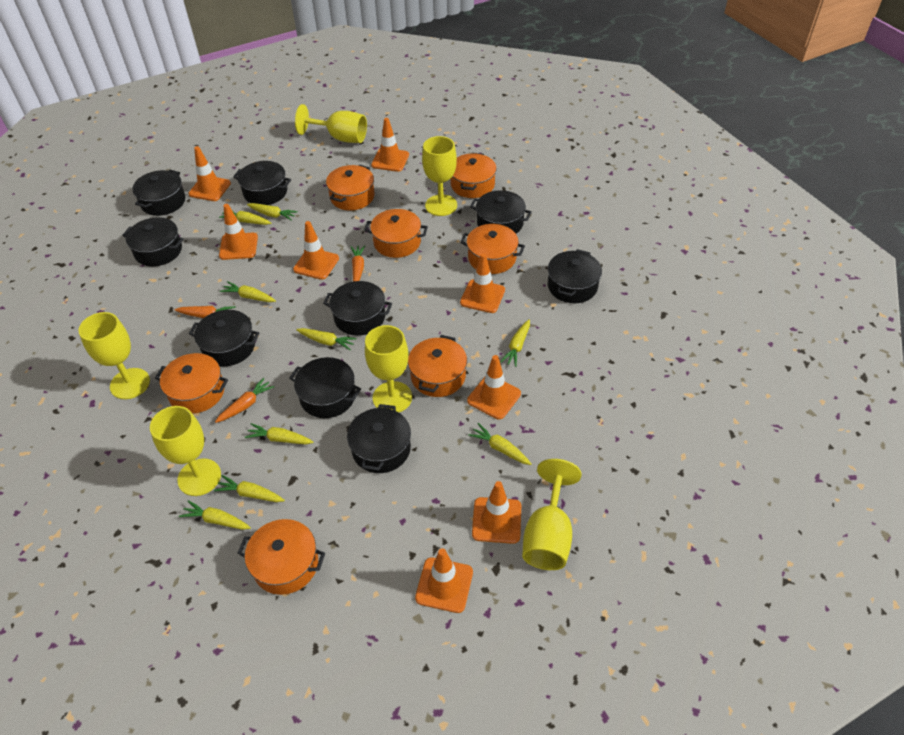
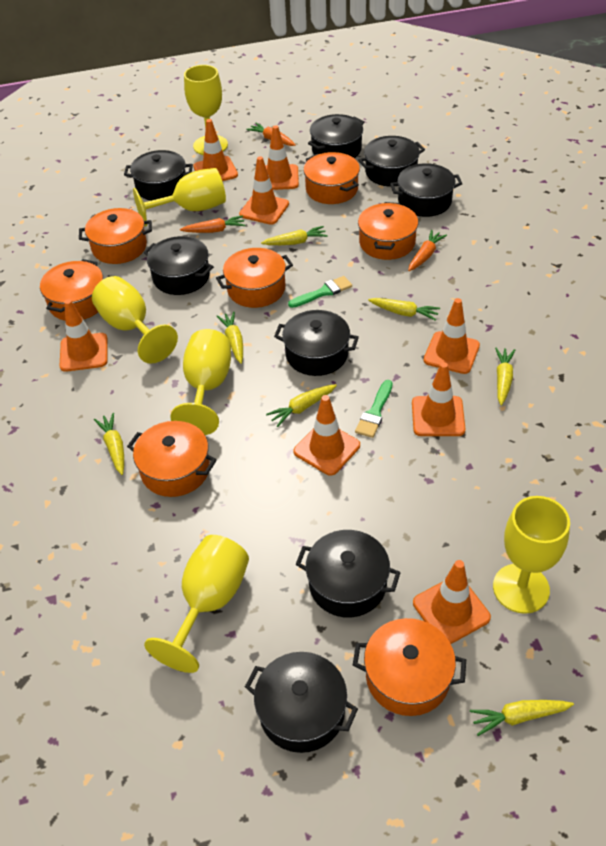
black pot: 9 -> 8
green brush: 0 -> 2
yellow carrot: 9 -> 7

